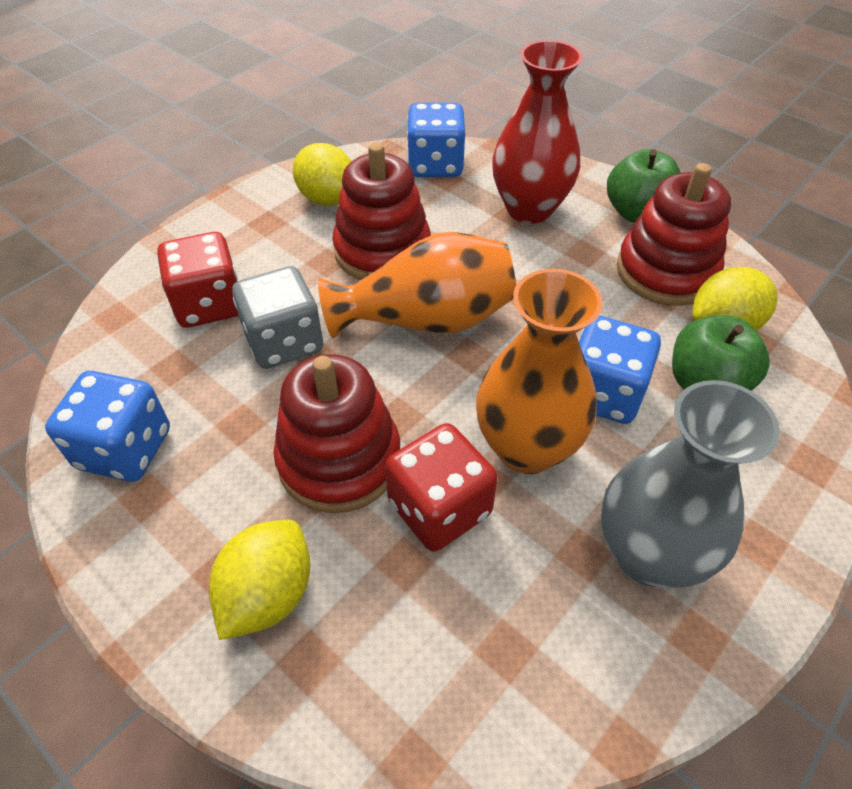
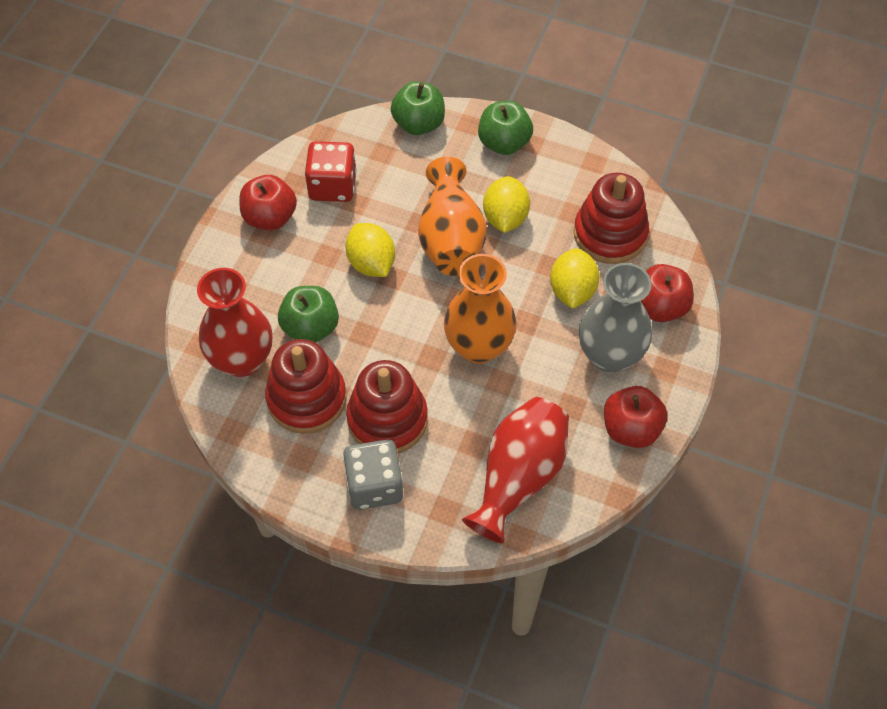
blue dice: 3 -> 0
green apple: 2 -> 3
red apple: 0 -> 3
red dice: 2 -> 1
red vase: 1 -> 2

